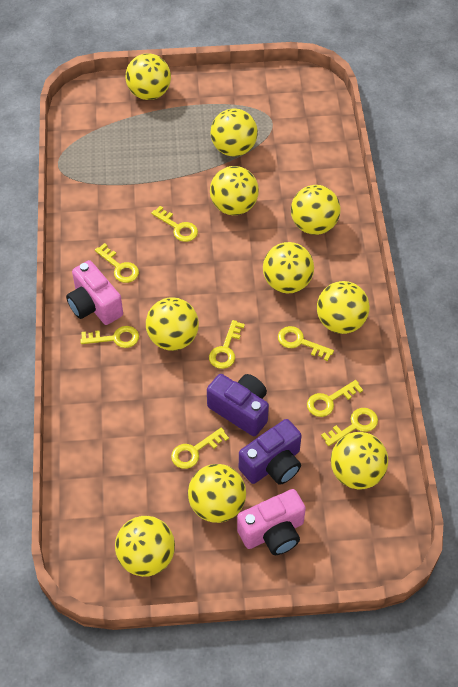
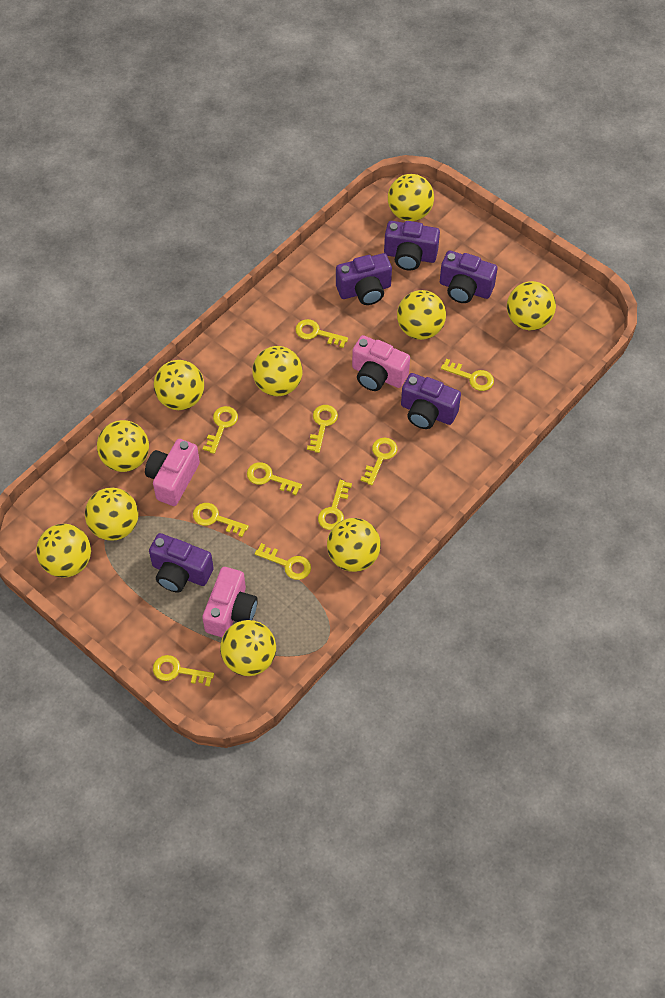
pink camera: 2 -> 3
purple camera: 2 -> 5
yellow key: 8 -> 10

